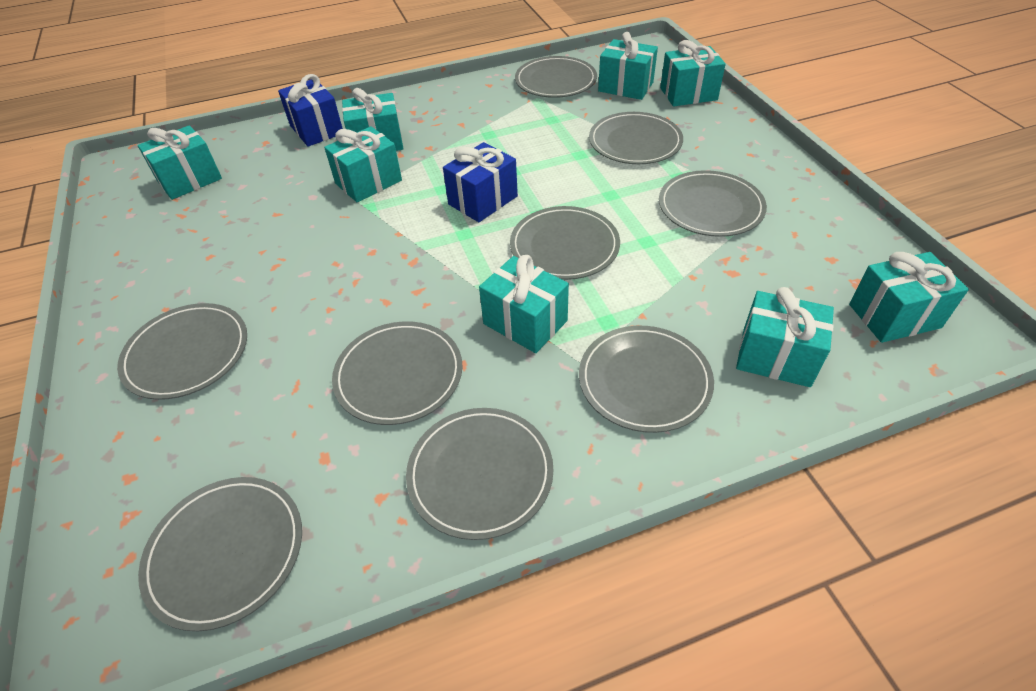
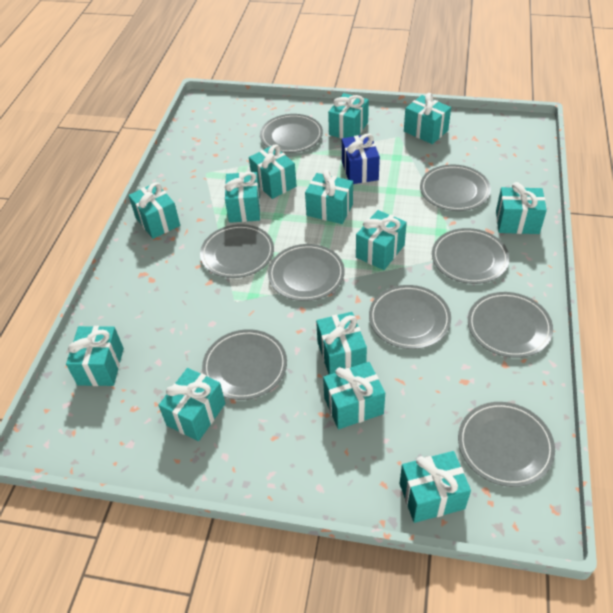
blue gift: 2 -> 1
turquoise gift: 8 -> 13

